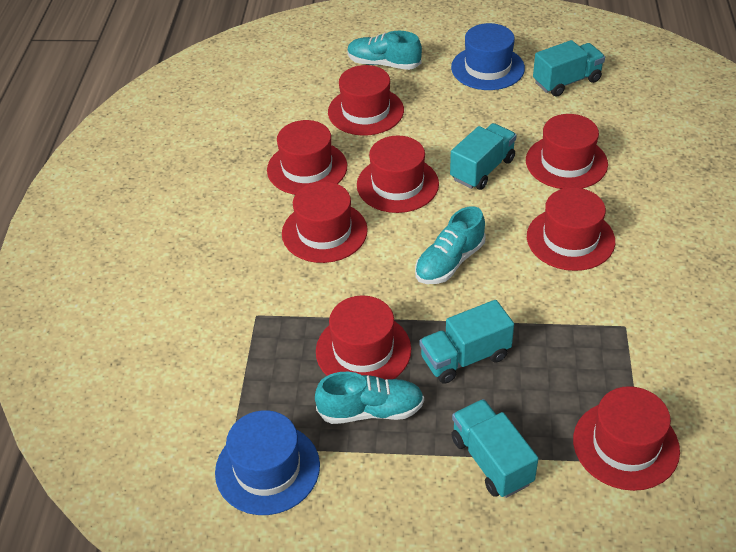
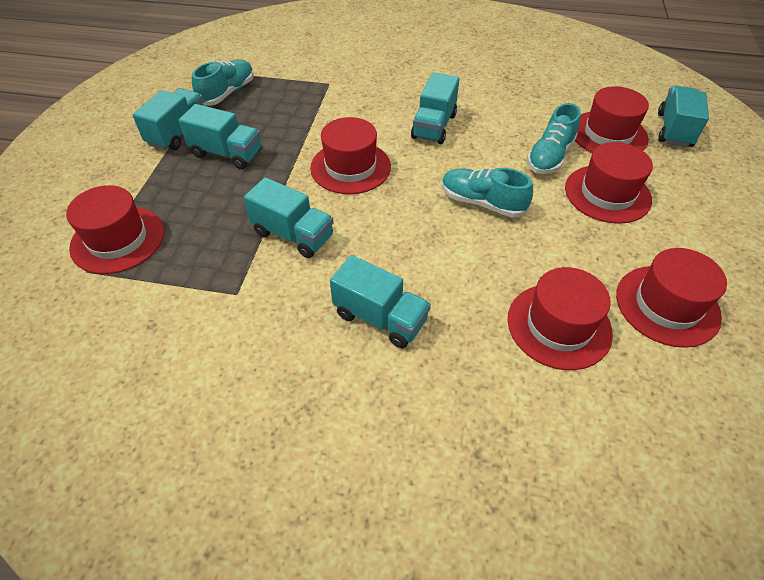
blue hat: 2 -> 0
red hat: 8 -> 6
turquoise truck: 4 -> 6

